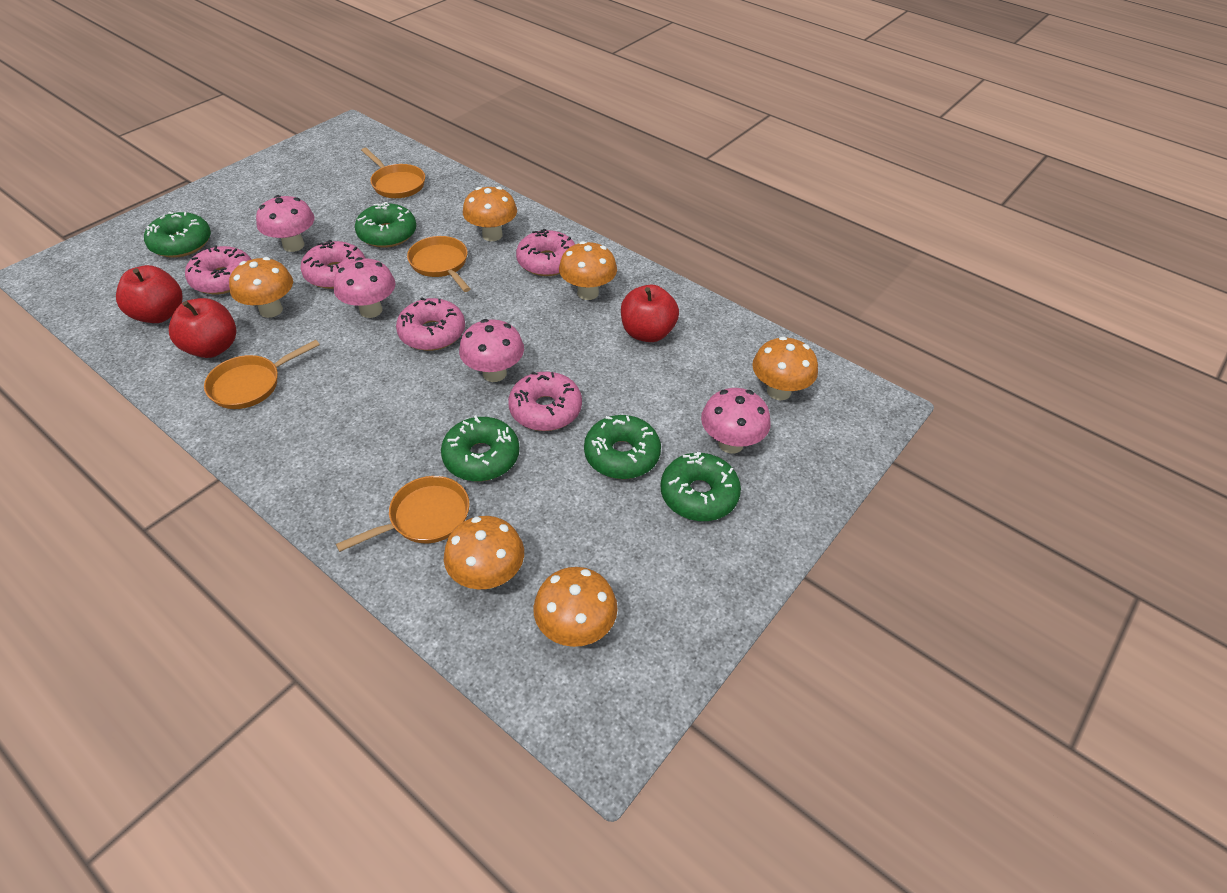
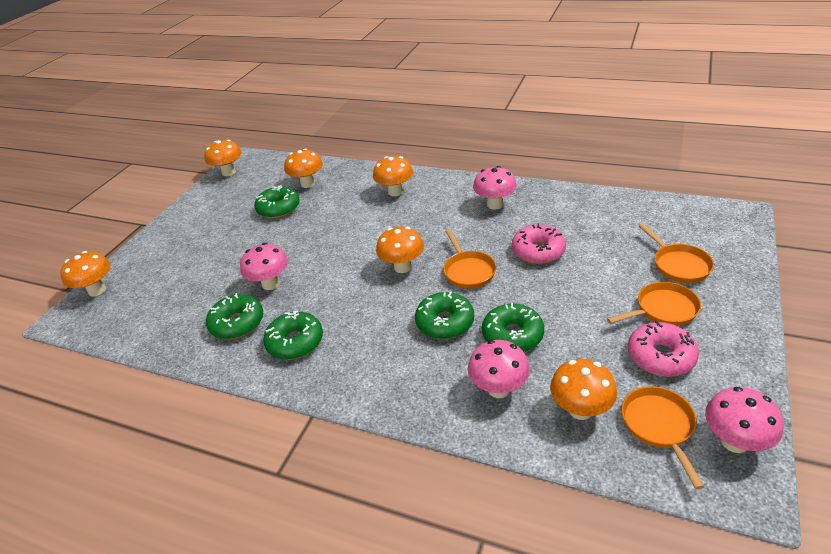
pink donut: 5 -> 2
red apple: 3 -> 0

